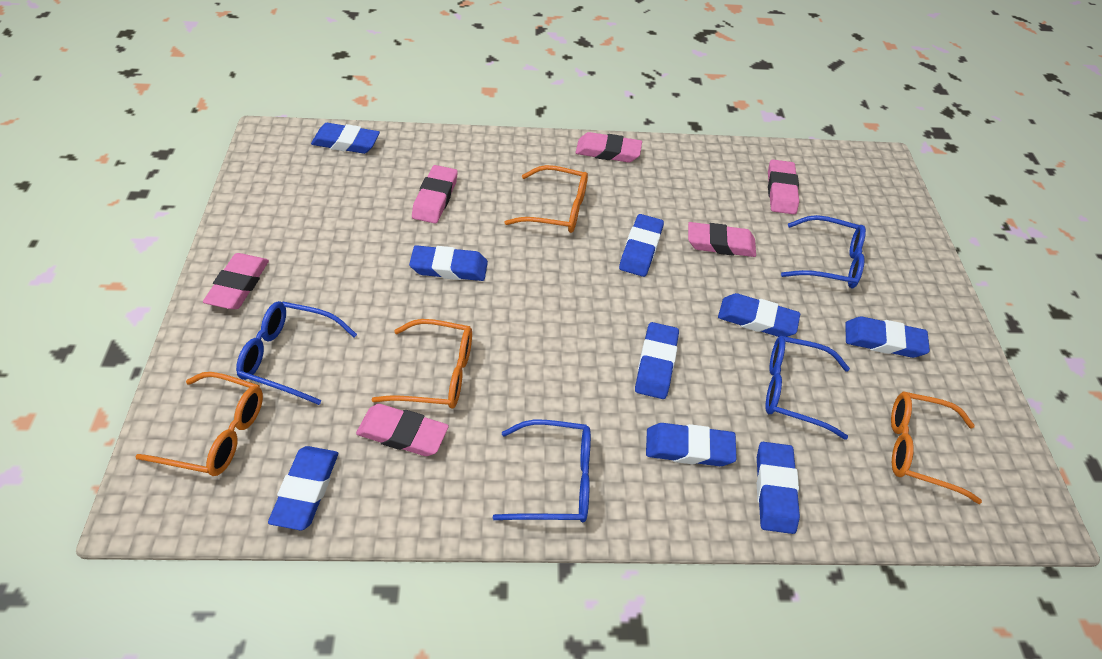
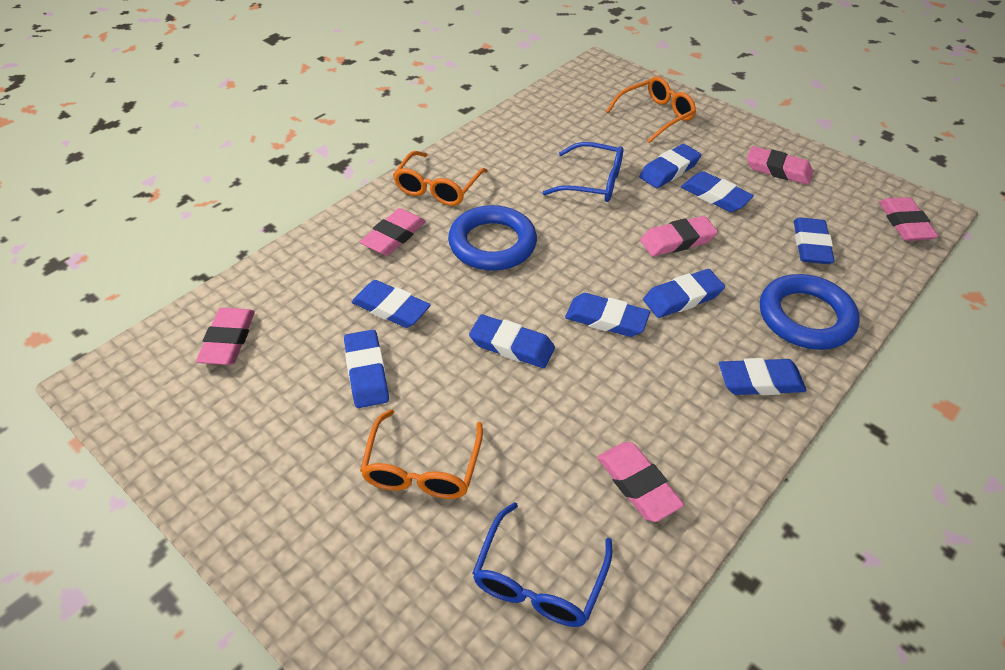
blue glasses: 4 -> 2
blue ring: 0 -> 2
orange glasses: 4 -> 3

